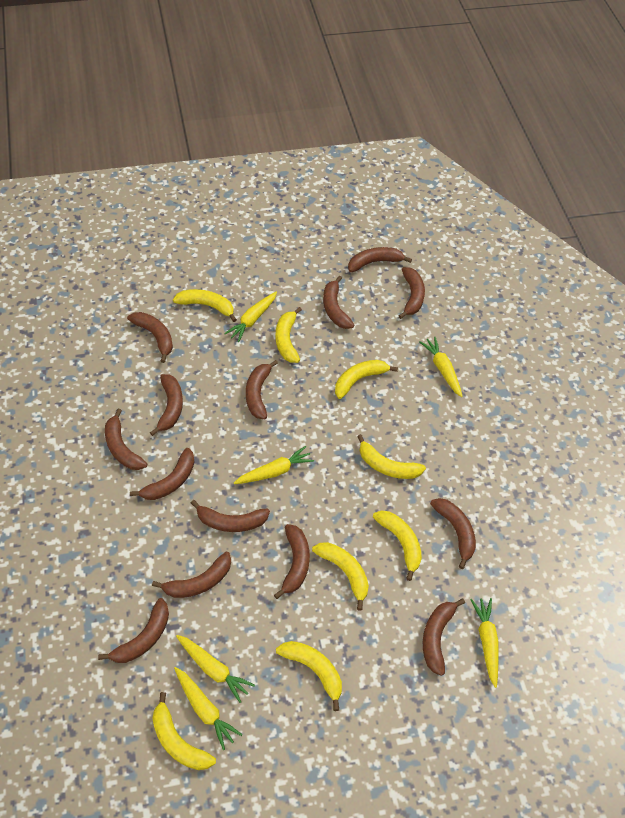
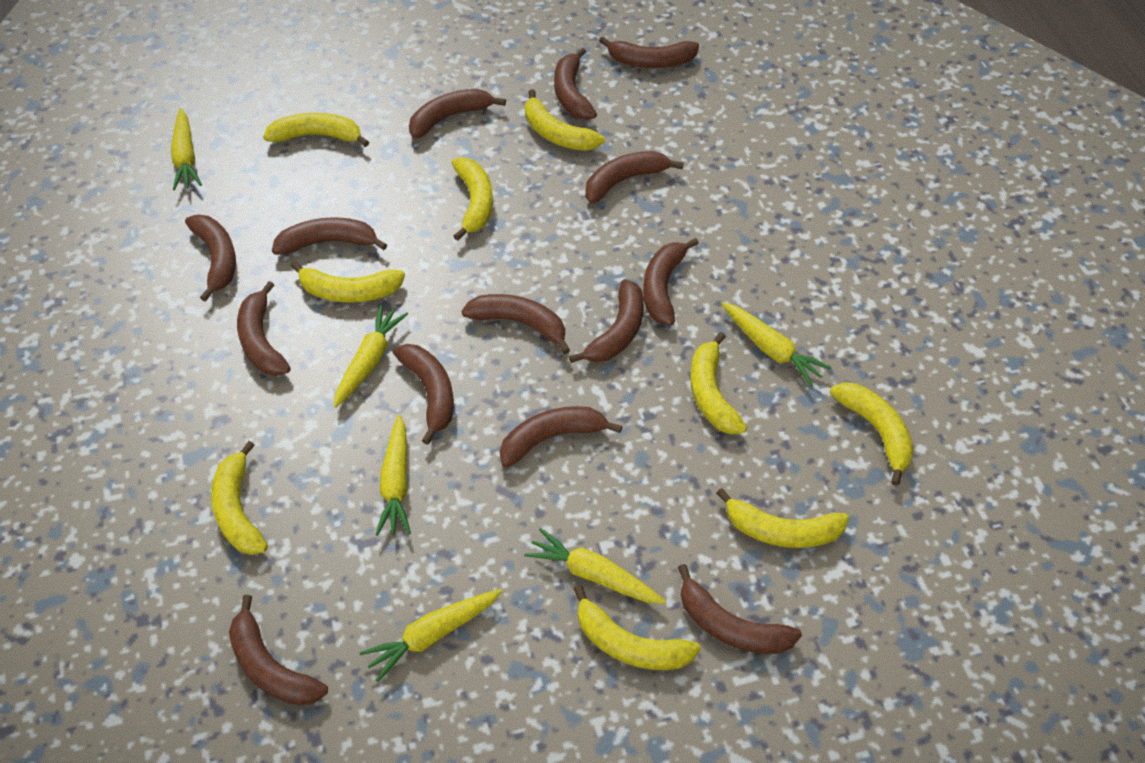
yellow banana: 8 -> 9

